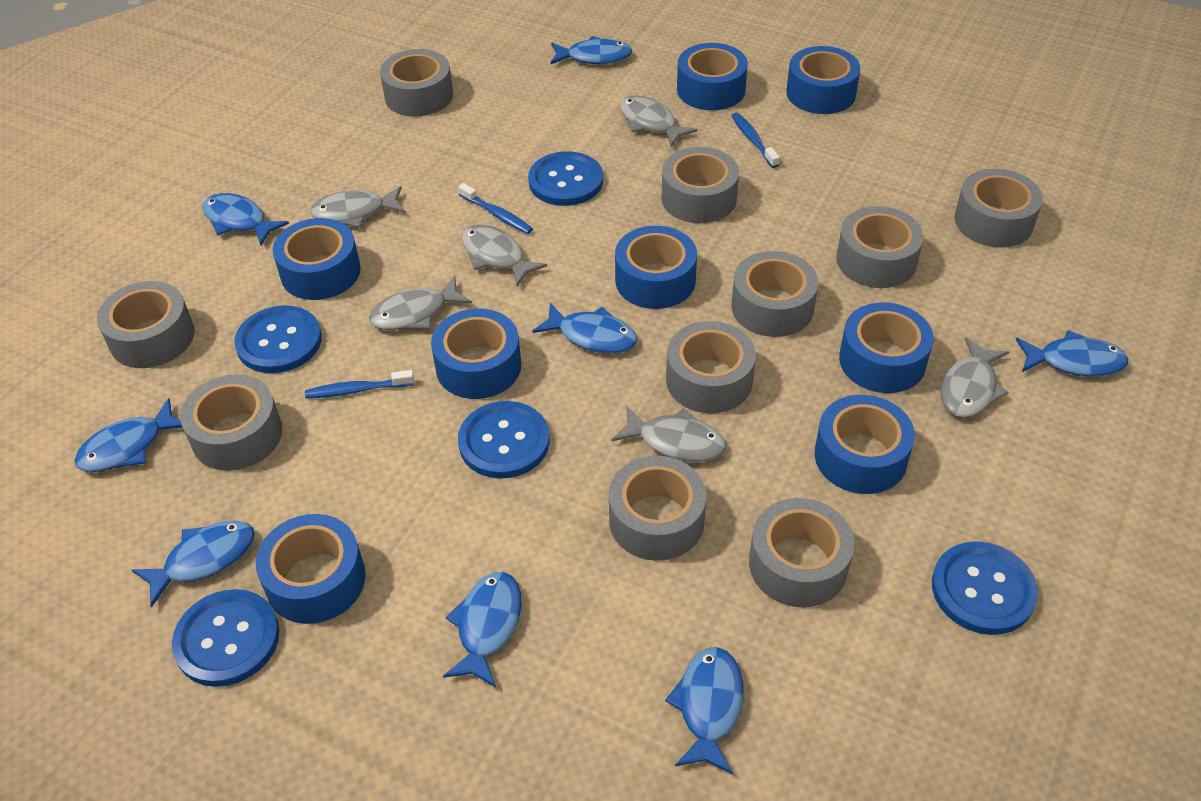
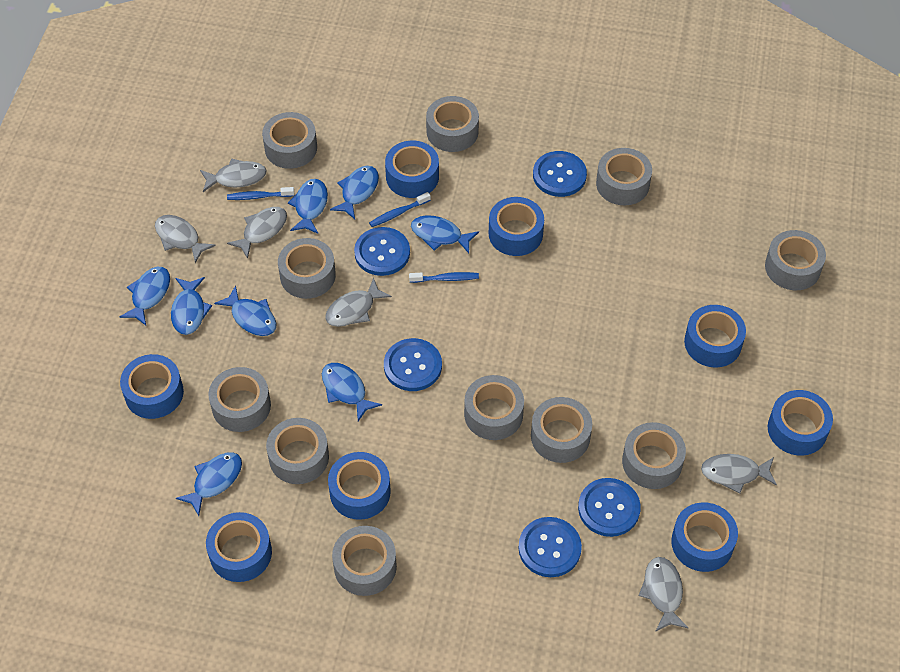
grey tape: 10 -> 11

